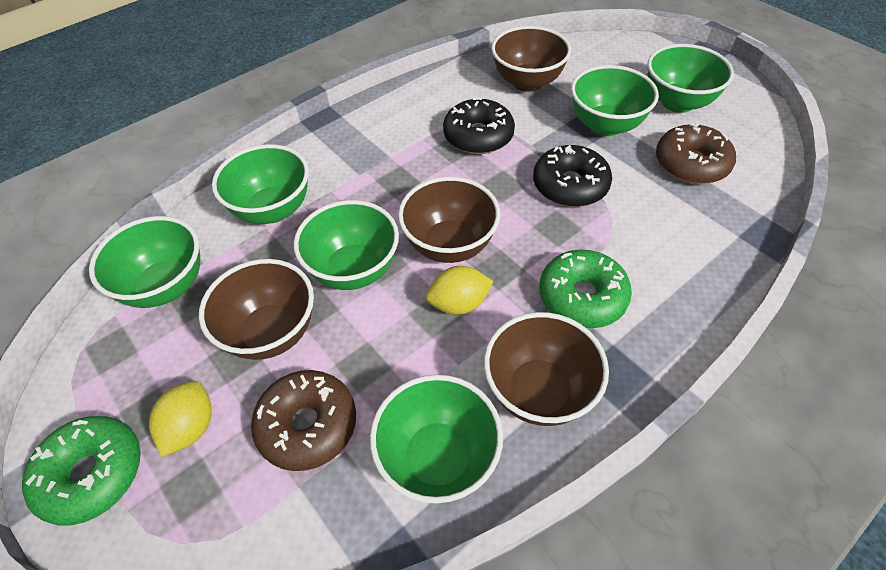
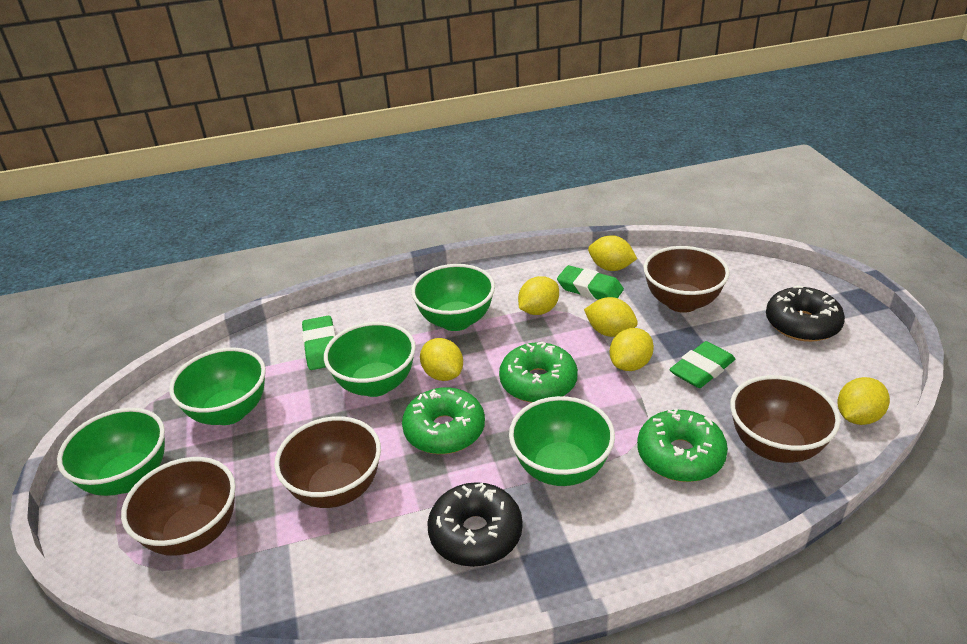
brown donut: 2 -> 0
green bowl: 6 -> 5
green donut: 2 -> 3
green eraser: 0 -> 3
yellow lemon: 2 -> 6

